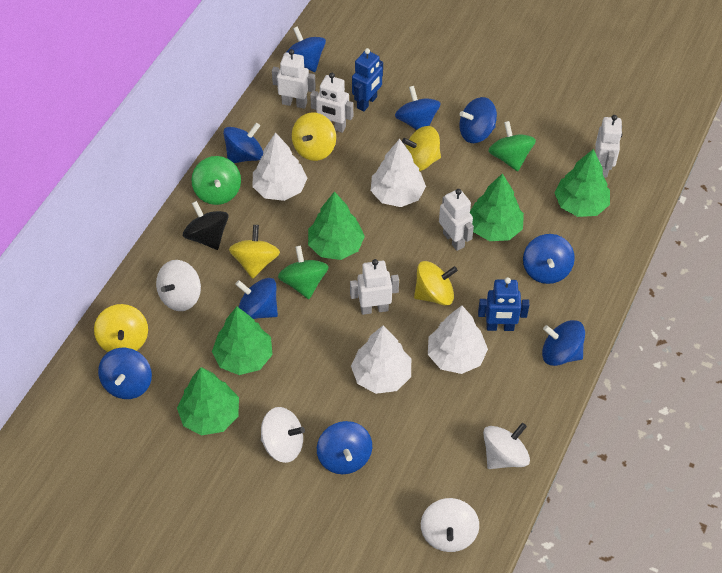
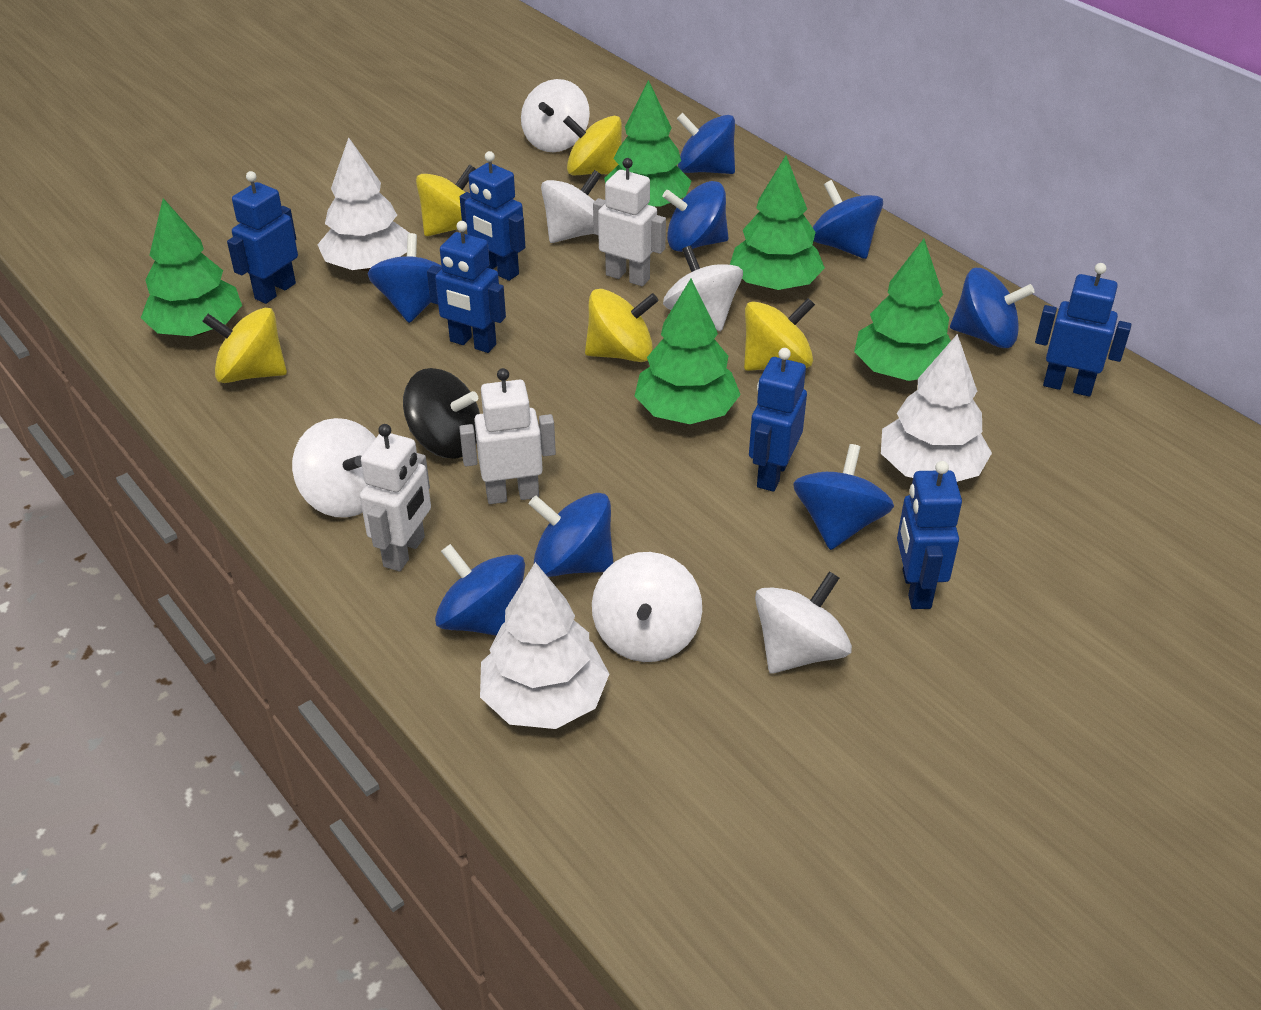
blue robot: 2 -> 6
blue spinning top: 9 -> 8
green spinning top: 3 -> 0
white robot: 5 -> 3
white spinning top: 4 -> 6
white tree: 4 -> 3

